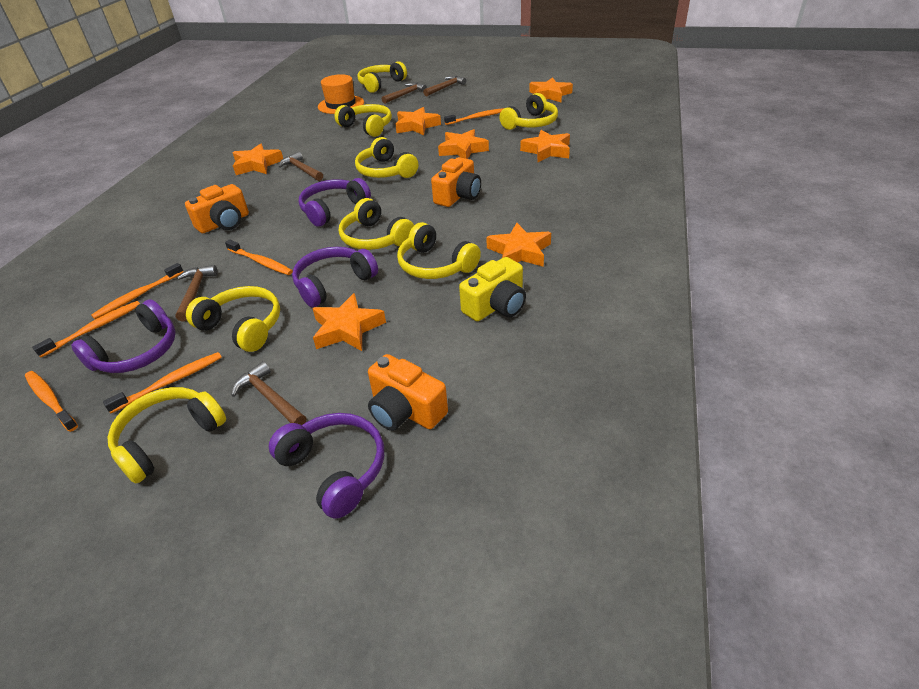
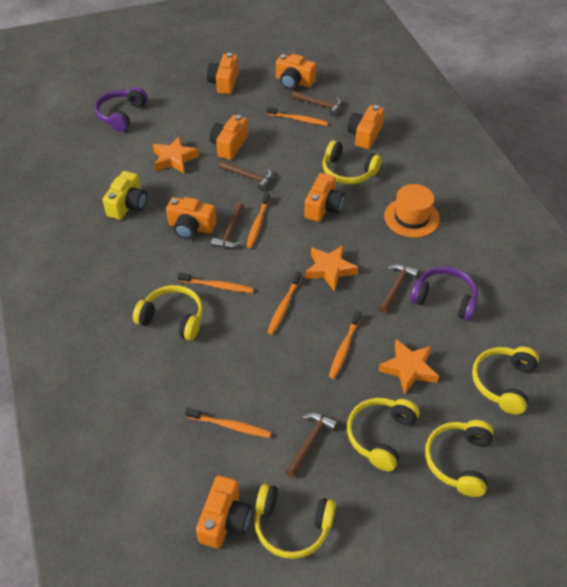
orange camera: 3 -> 7
orange star: 7 -> 3
purple headphones: 4 -> 2
yellow headphones: 8 -> 6

